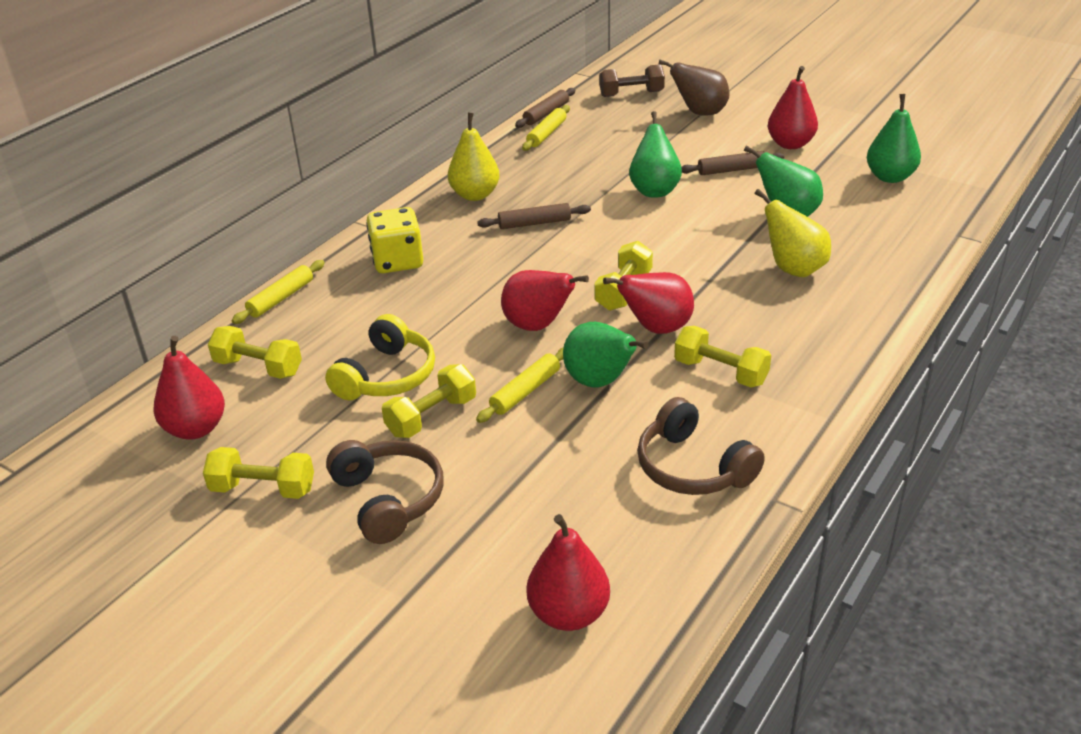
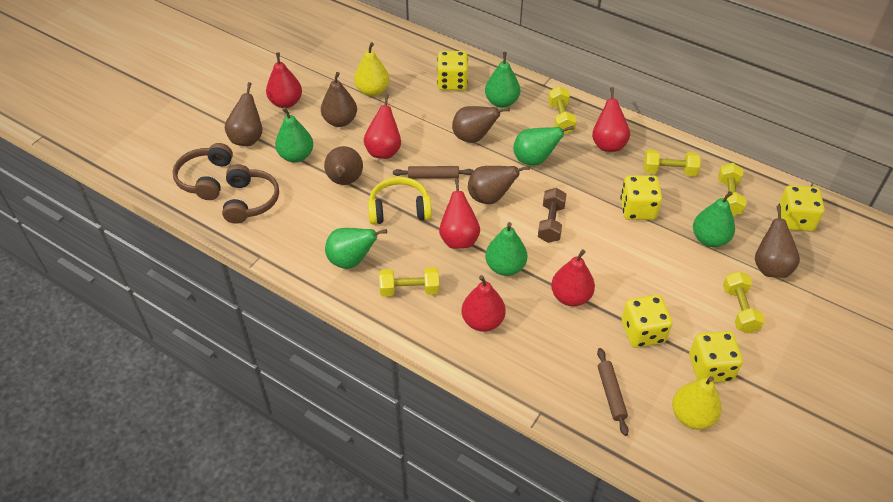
brown pear: 1 -> 6
brown rolling pin: 3 -> 2
green pear: 4 -> 6
red pear: 5 -> 6
yellow dice: 1 -> 5
yellow rolling pin: 3 -> 0

